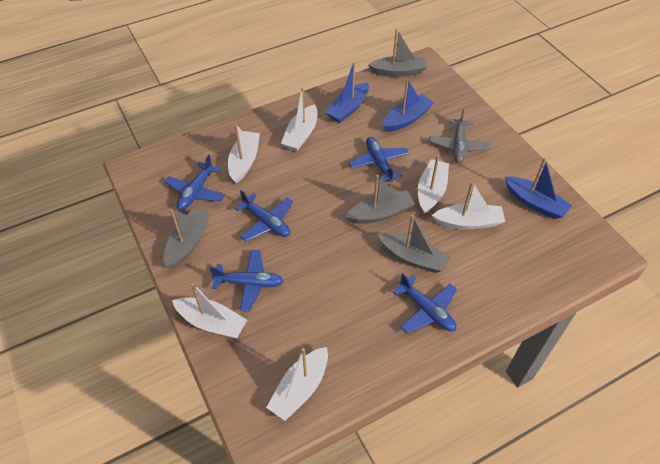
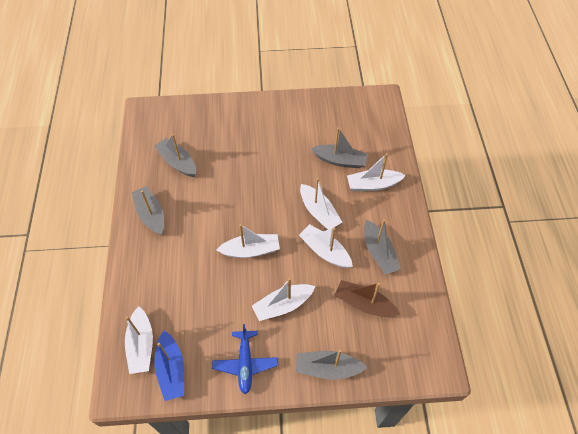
blue boat: 3 -> 1
blue plane: 5 -> 1
brown boat: 0 -> 1
grey boat: 4 -> 5
grey plane: 1 -> 0

